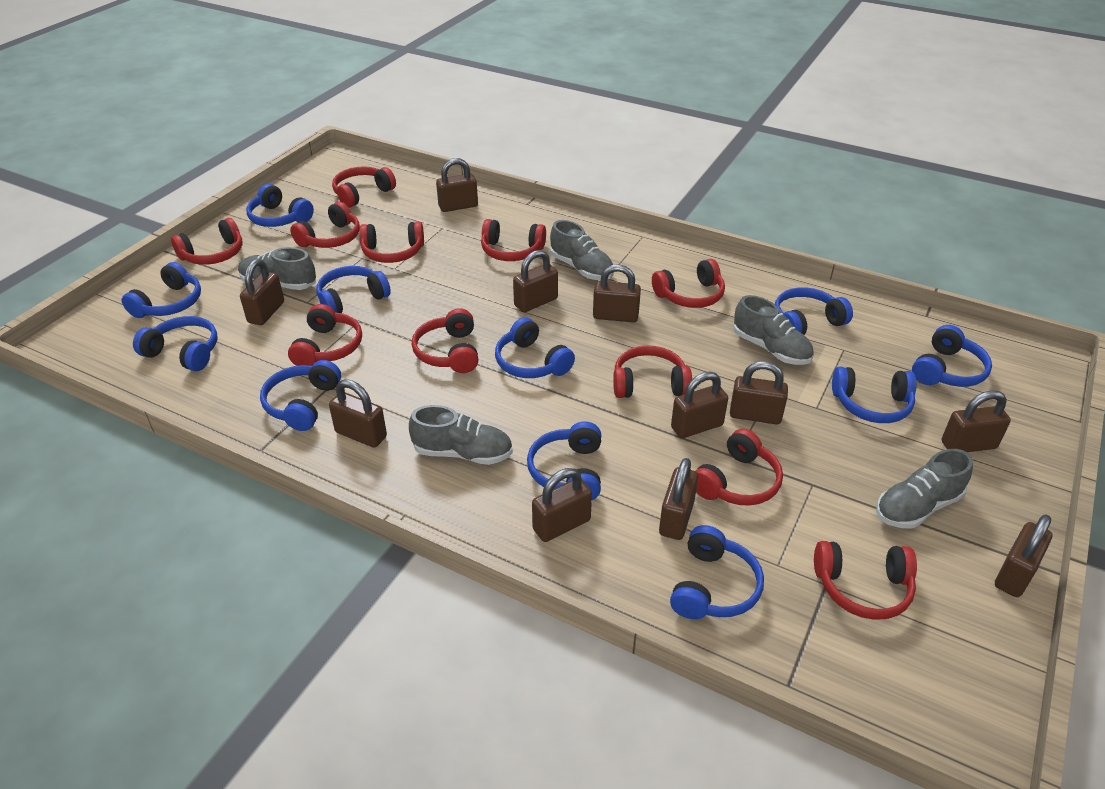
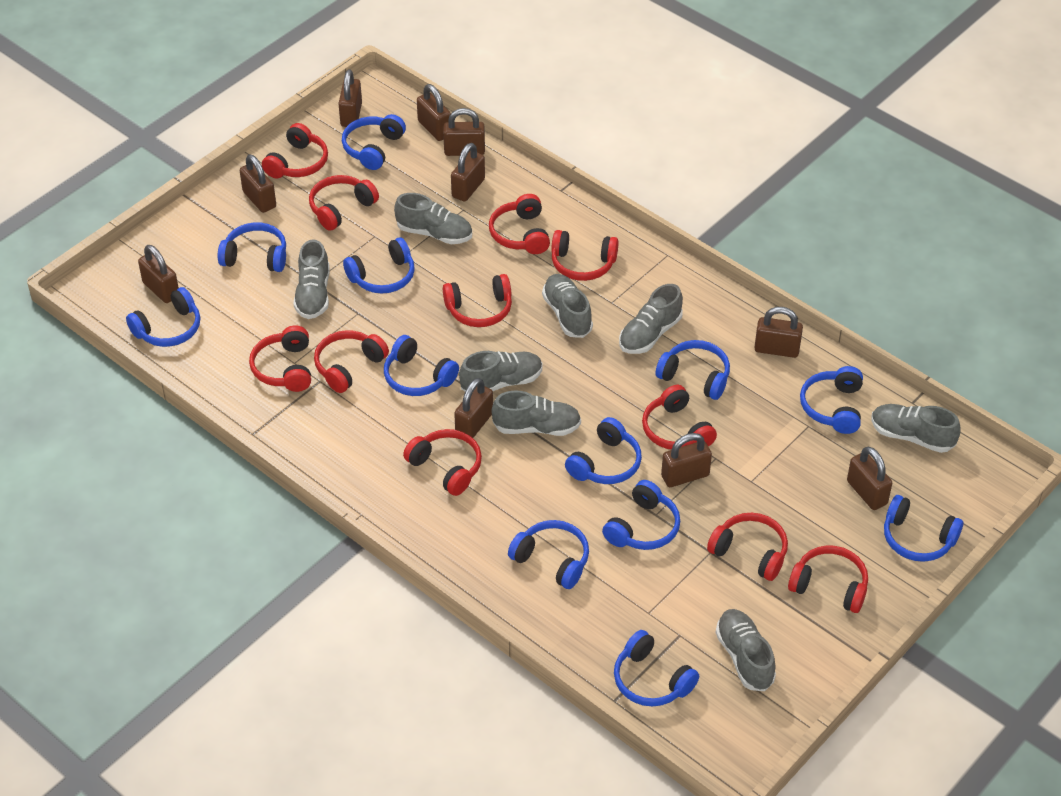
blue headphones: 11 -> 12
brown padlock: 11 -> 10
grey shoe: 5 -> 8

